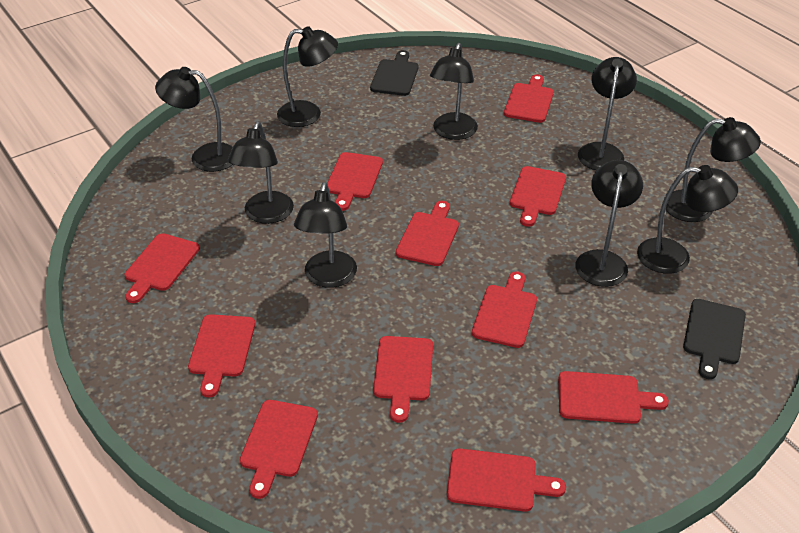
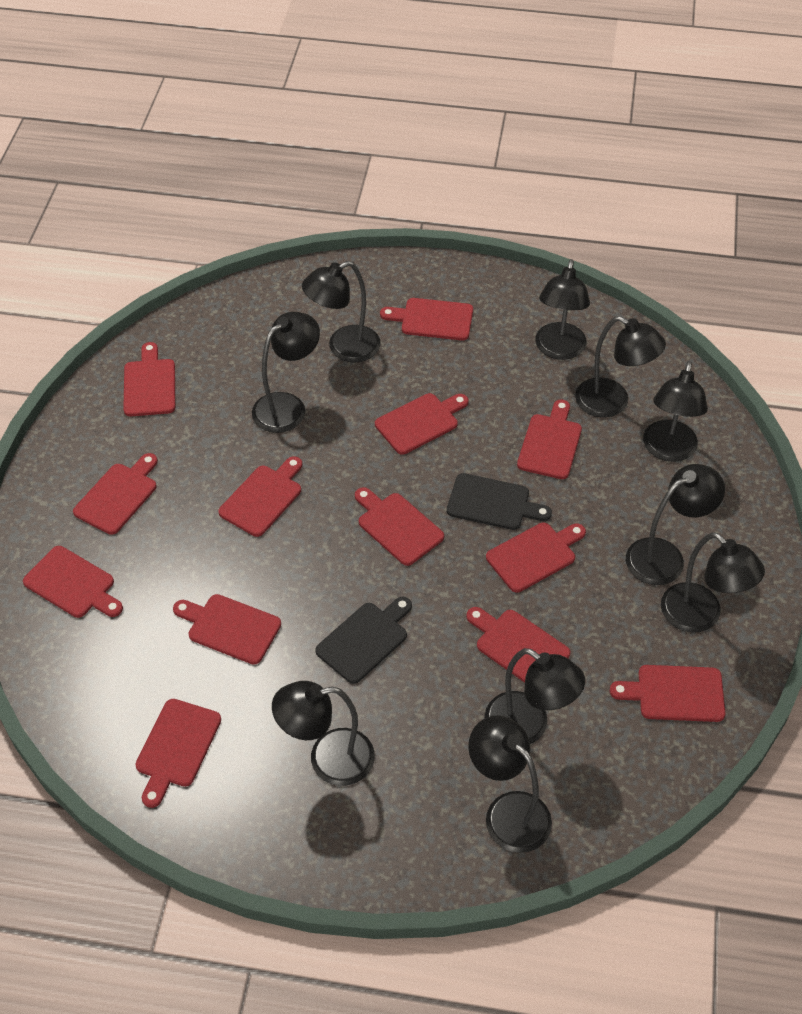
black lamp: 9 -> 10
red cutting board: 11 -> 13

